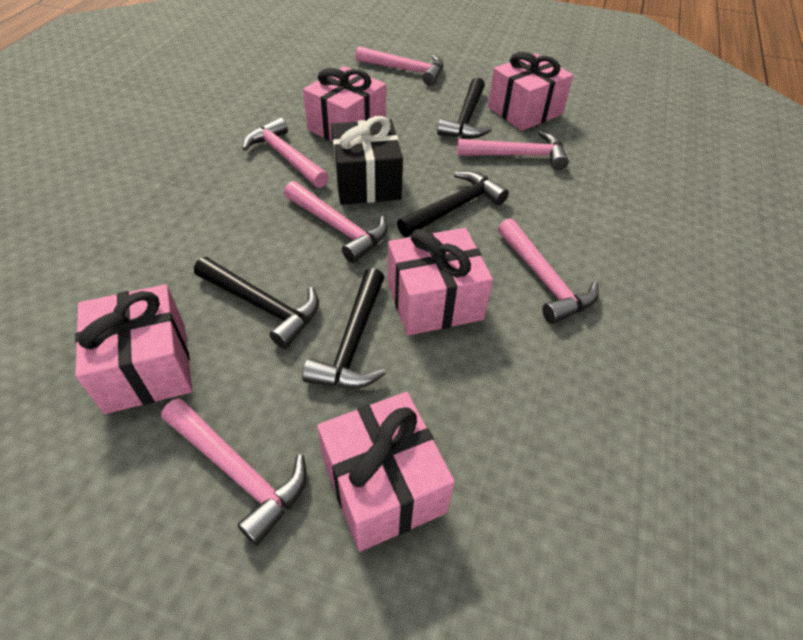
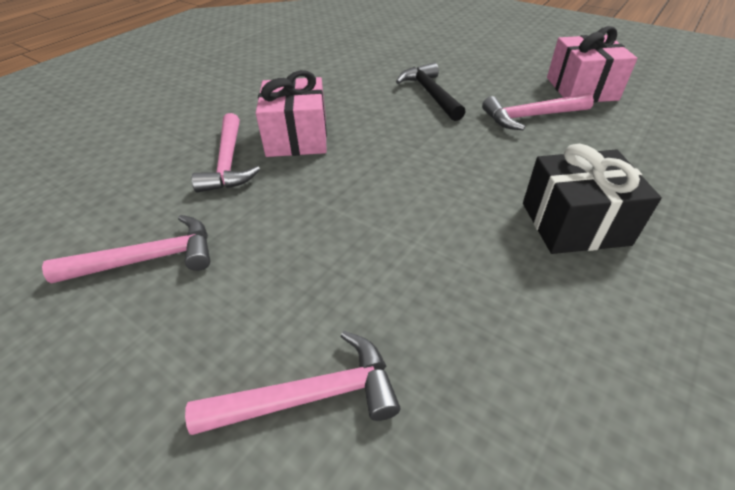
black hammer: 4 -> 1
pink gift: 5 -> 2
pink hammer: 6 -> 4

